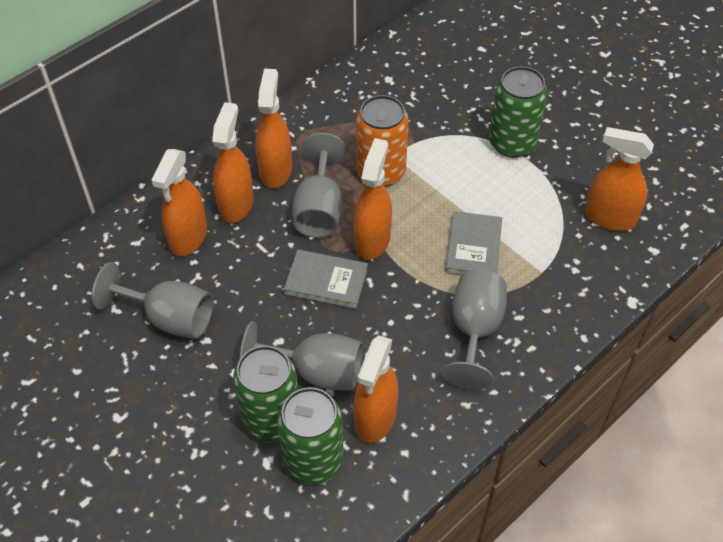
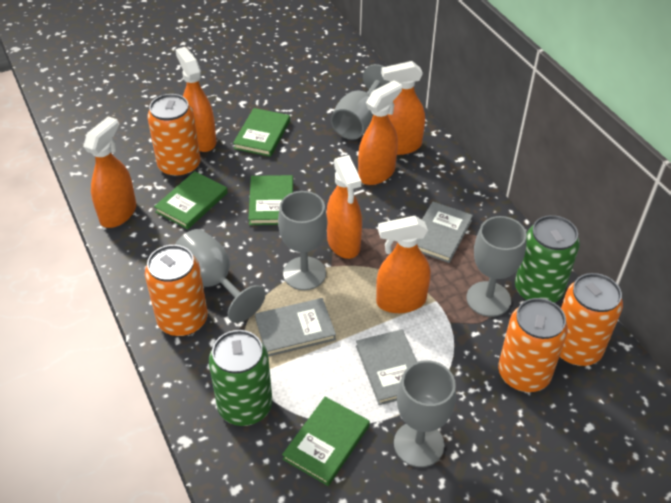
green book: 0 -> 4
green can: 3 -> 2
grey book: 2 -> 3
grey goblet: 4 -> 5
orange can: 1 -> 4

